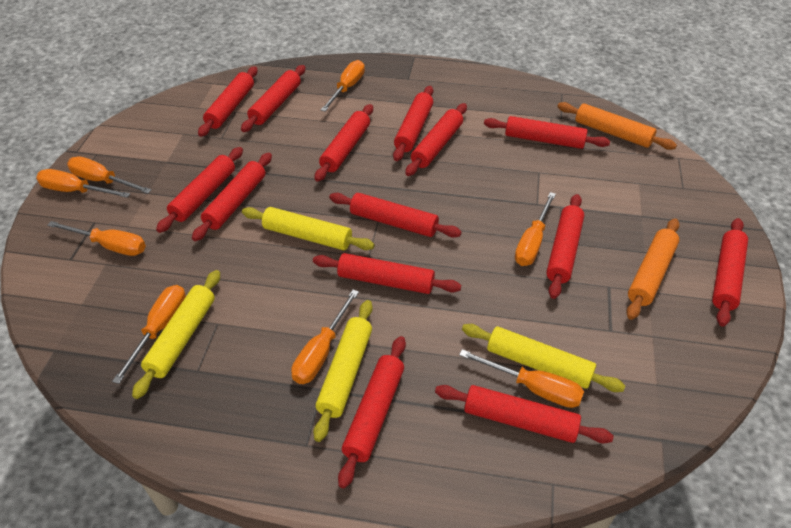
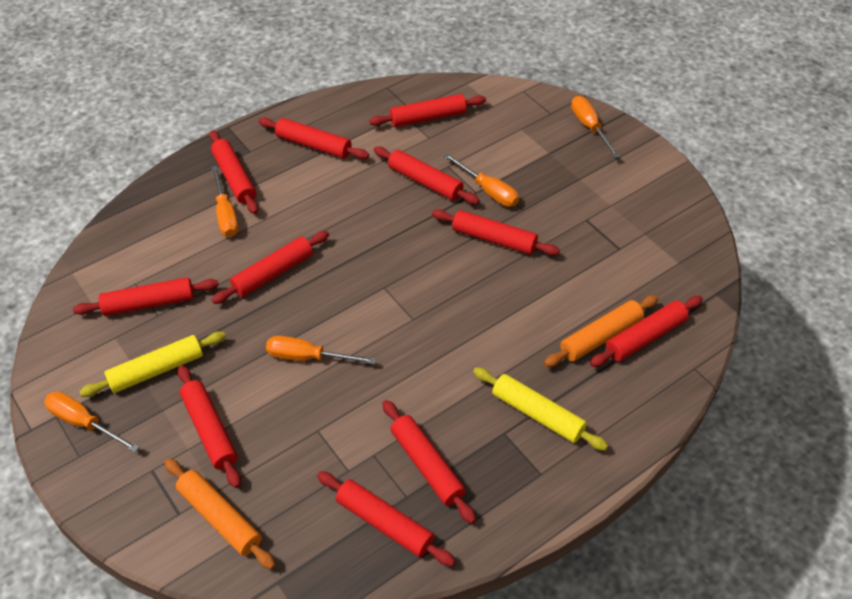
orange screwdriver: 8 -> 5
red rolling pin: 14 -> 11
yellow rolling pin: 4 -> 2

